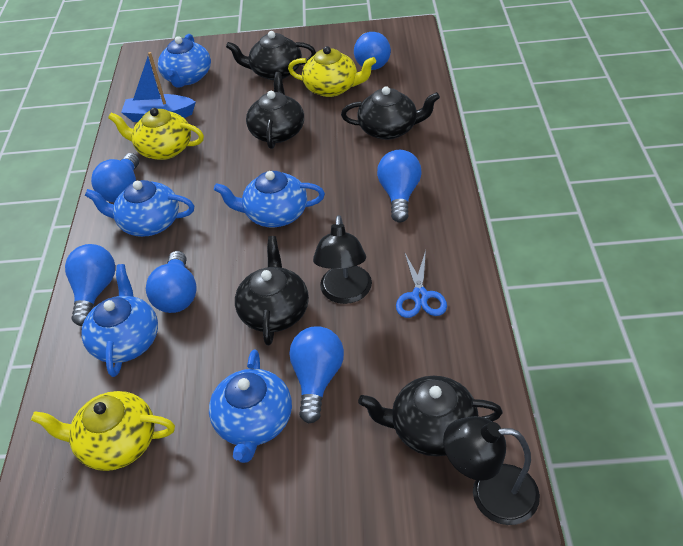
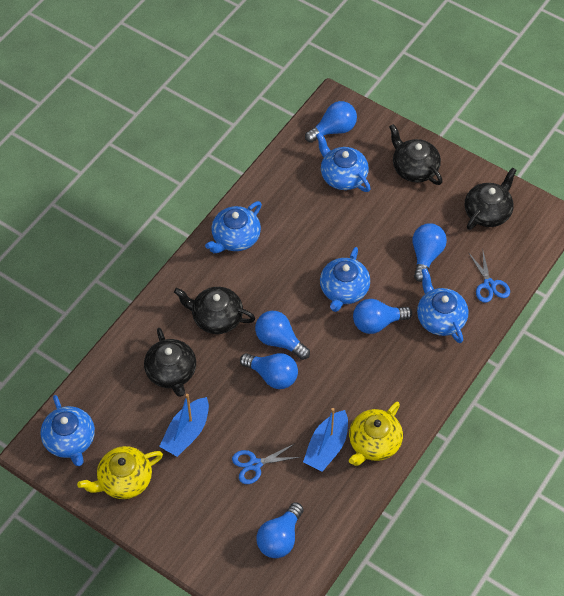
black lamp: 2 -> 0
black teapot: 5 -> 4
blue boat: 1 -> 2
blue scissors: 1 -> 2
yellow teapot: 3 -> 2

